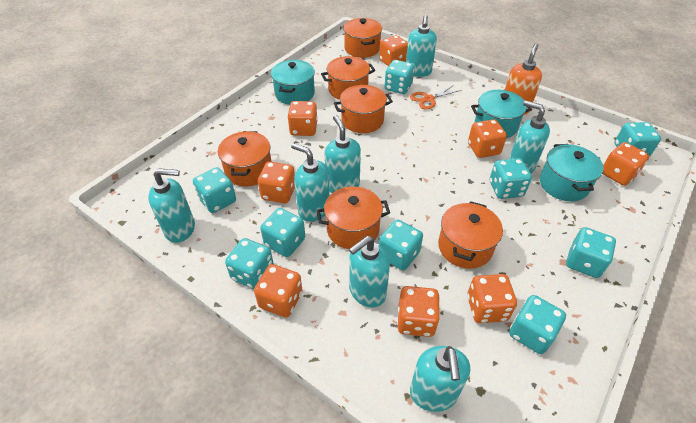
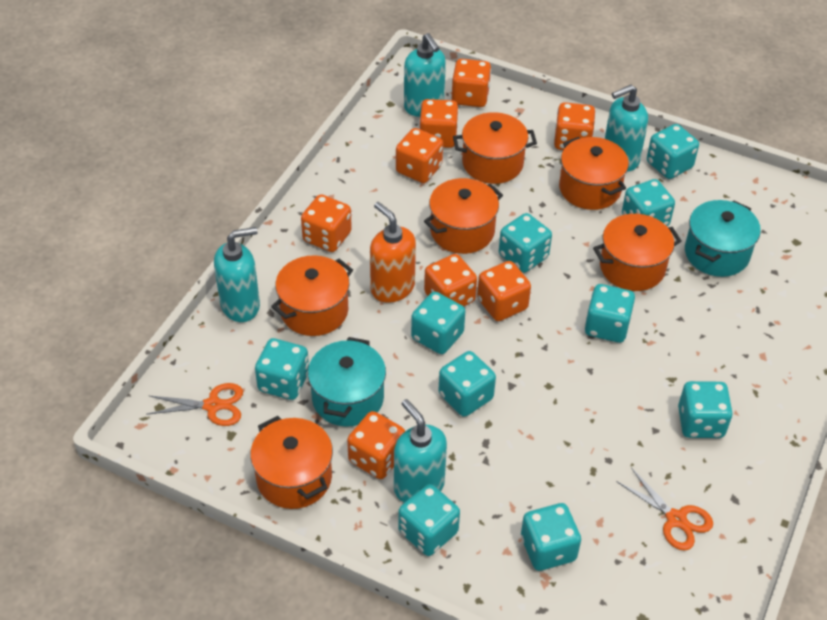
orange scissors: 1 -> 2
turquoise dice: 9 -> 10
turquoise pot: 3 -> 2
turquoise soap dispenser: 7 -> 4

